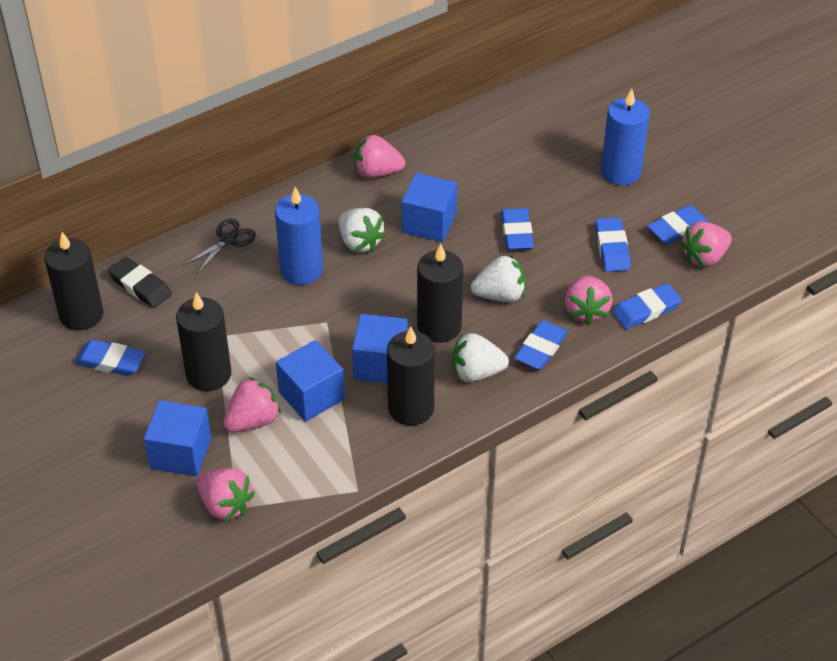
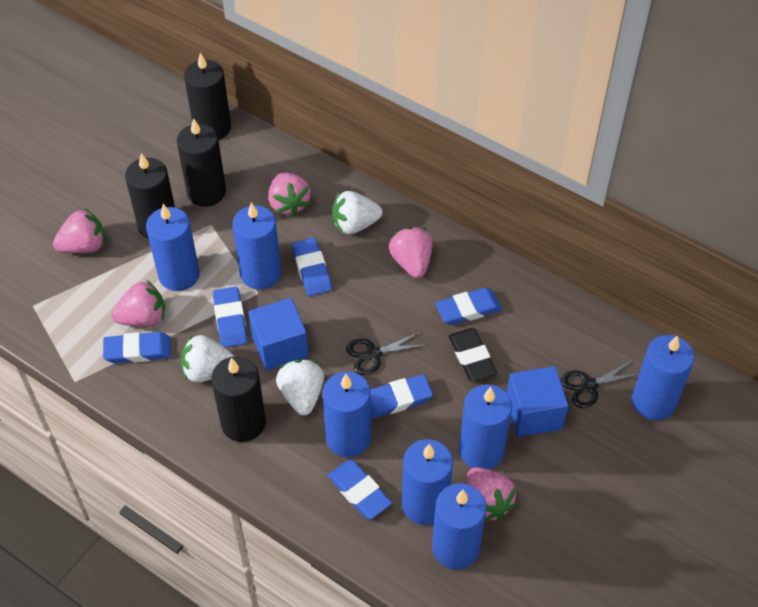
black scissors: 1 -> 2
blue candle: 2 -> 7
blue cube: 4 -> 2

